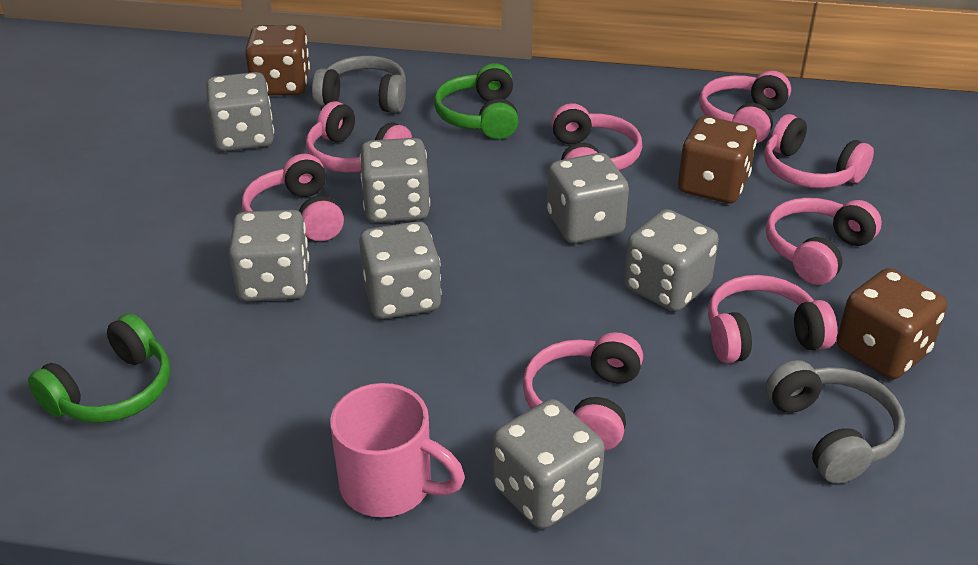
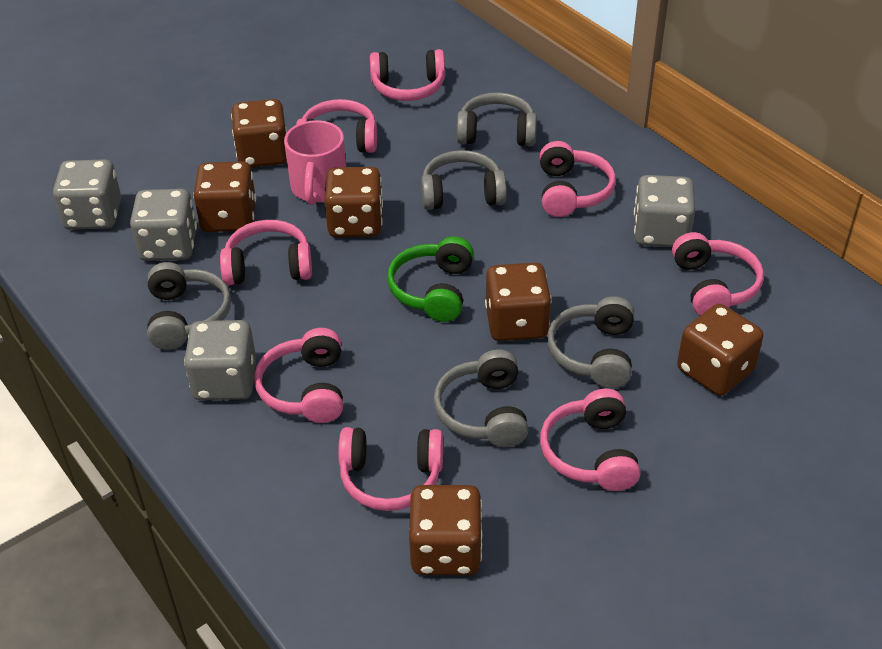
brown dice: 3 -> 6
green headphones: 2 -> 1
grey dice: 7 -> 4
grey headphones: 2 -> 5

